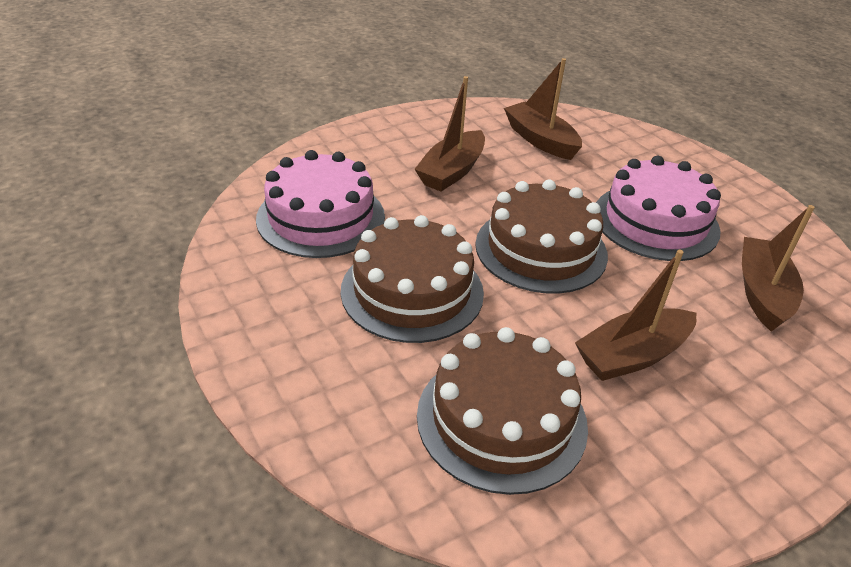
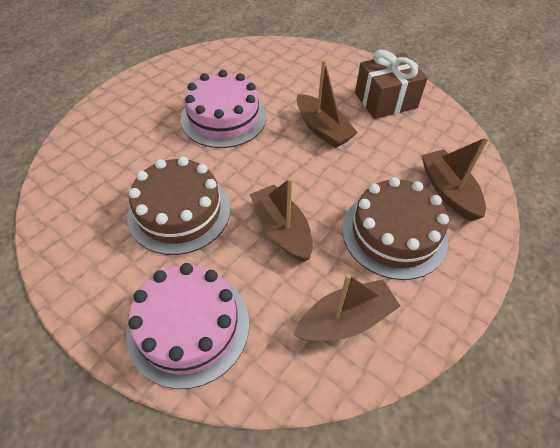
brown cake: 3 -> 2
brown gift: 0 -> 1

